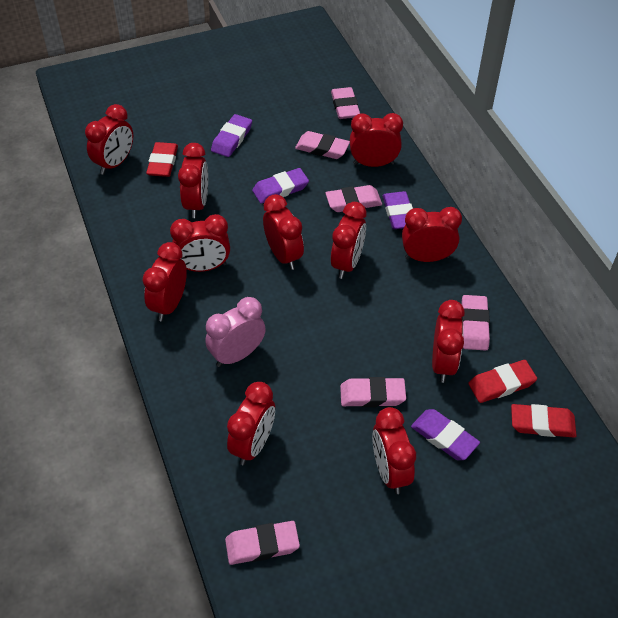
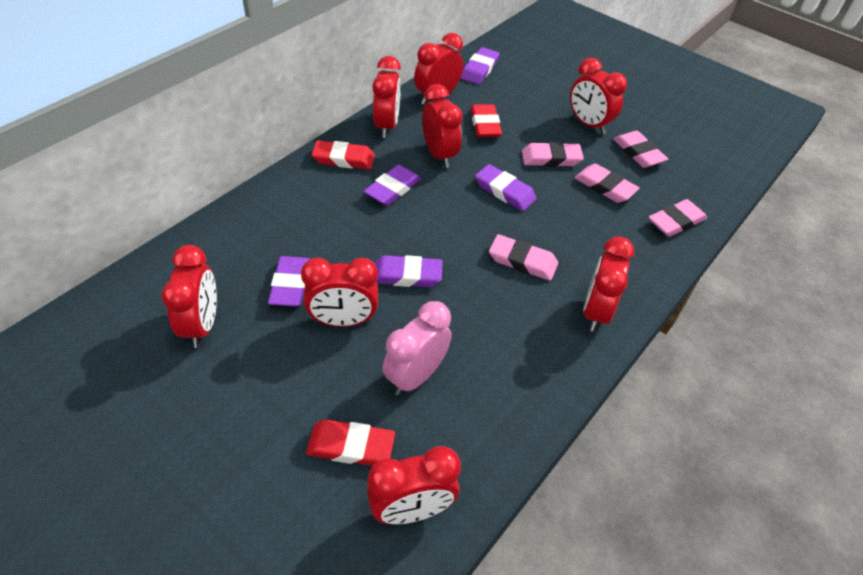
pink eraser: 6 -> 5
purple eraser: 4 -> 5
red clock: 11 -> 8

